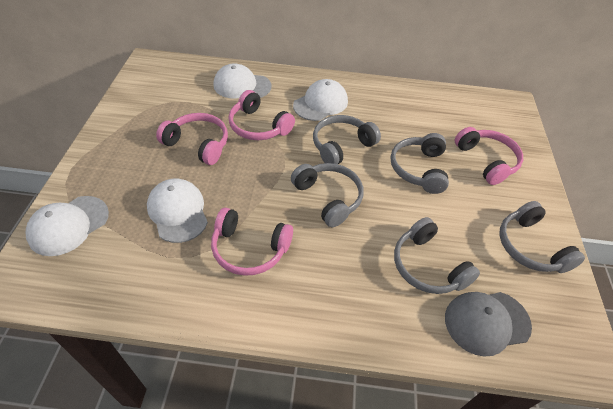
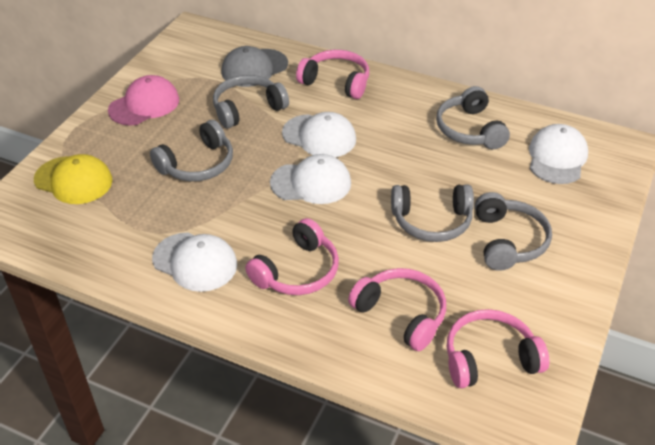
pink cap: 0 -> 1
yellow cap: 0 -> 1

